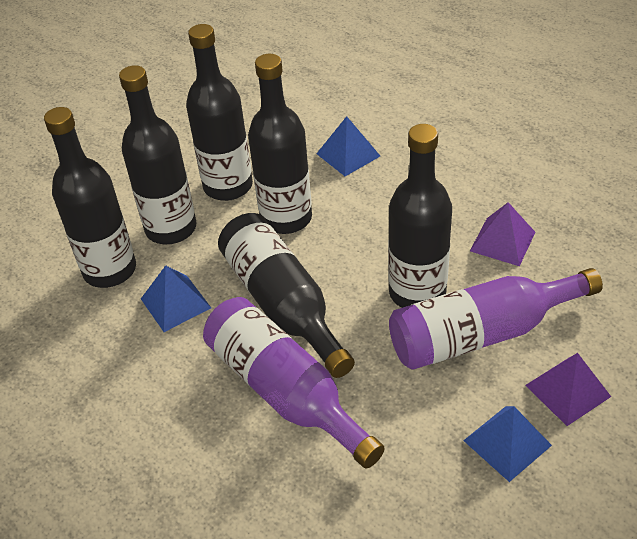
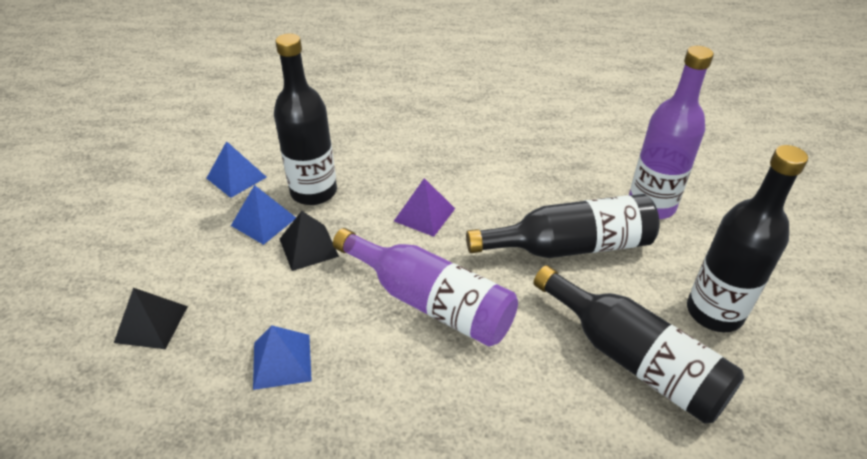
black bottle: 6 -> 4
black pyramid: 0 -> 2
purple pyramid: 2 -> 1

